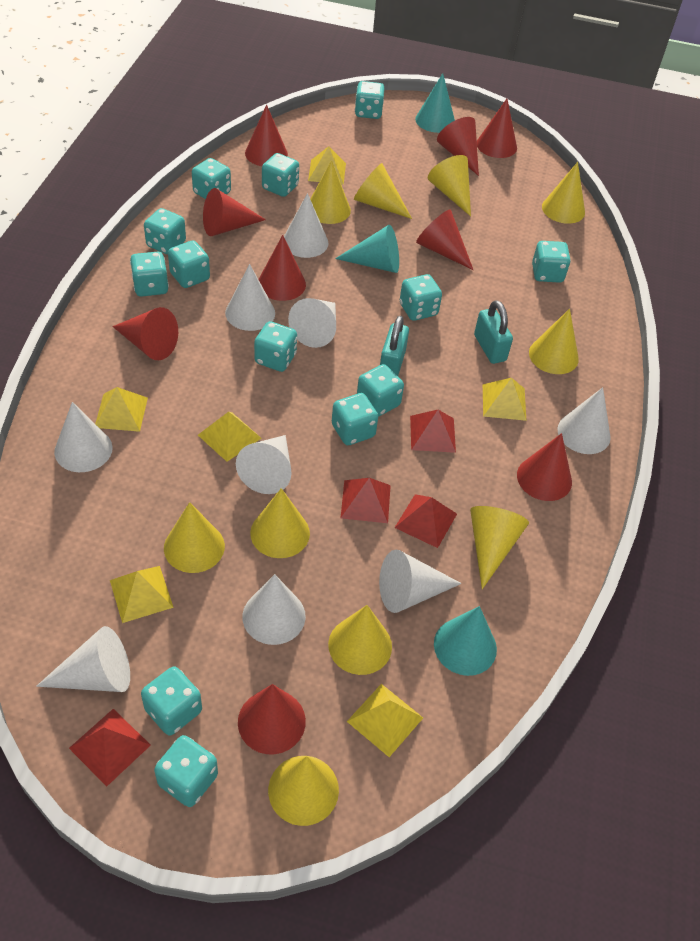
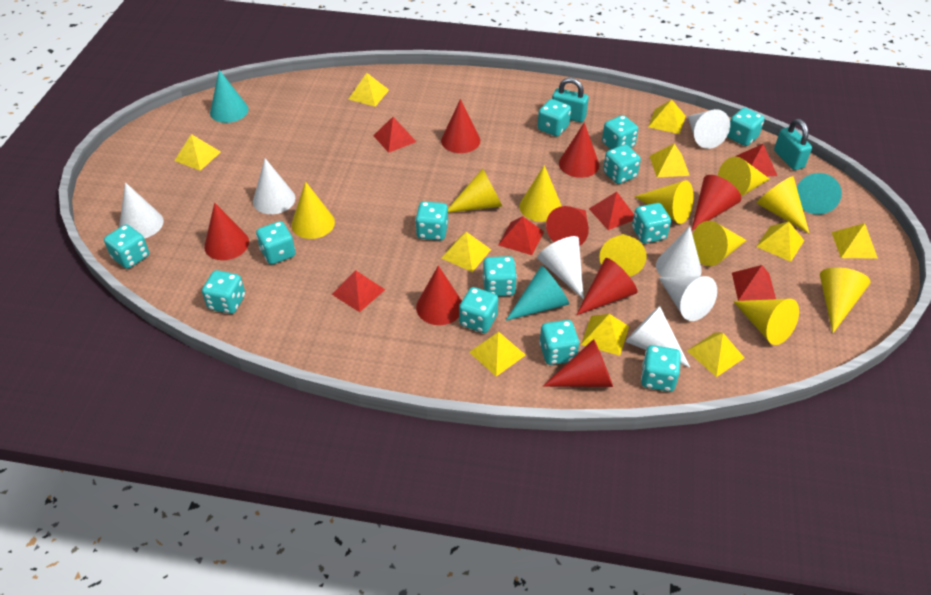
red cone: 9 -> 8
red pyramid: 4 -> 6
white cone: 9 -> 7
yellow pyramid: 6 -> 10

